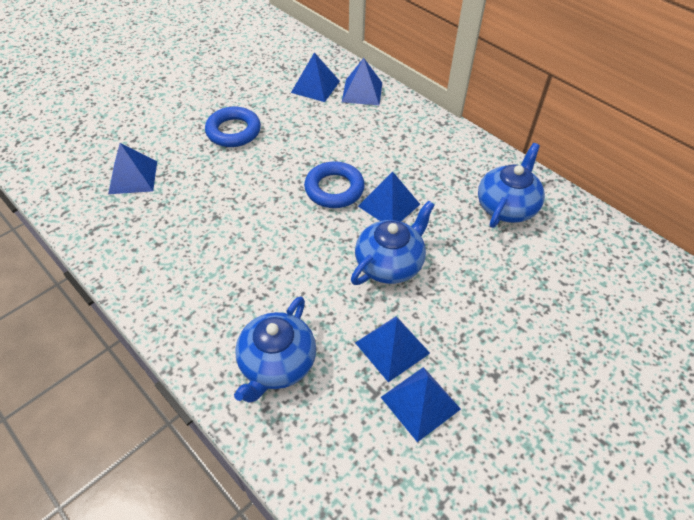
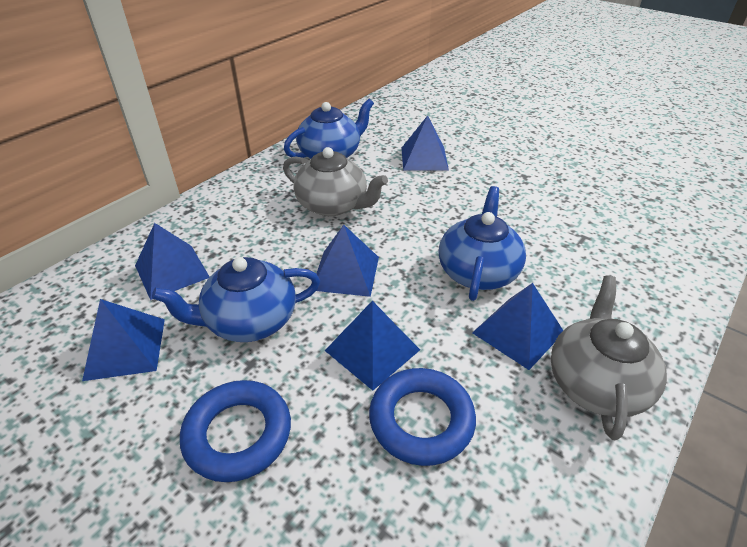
grey teapot: 0 -> 2

